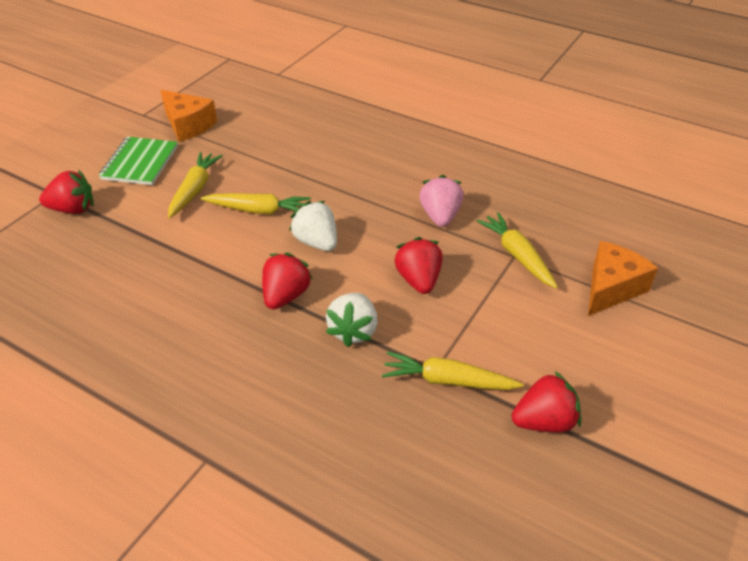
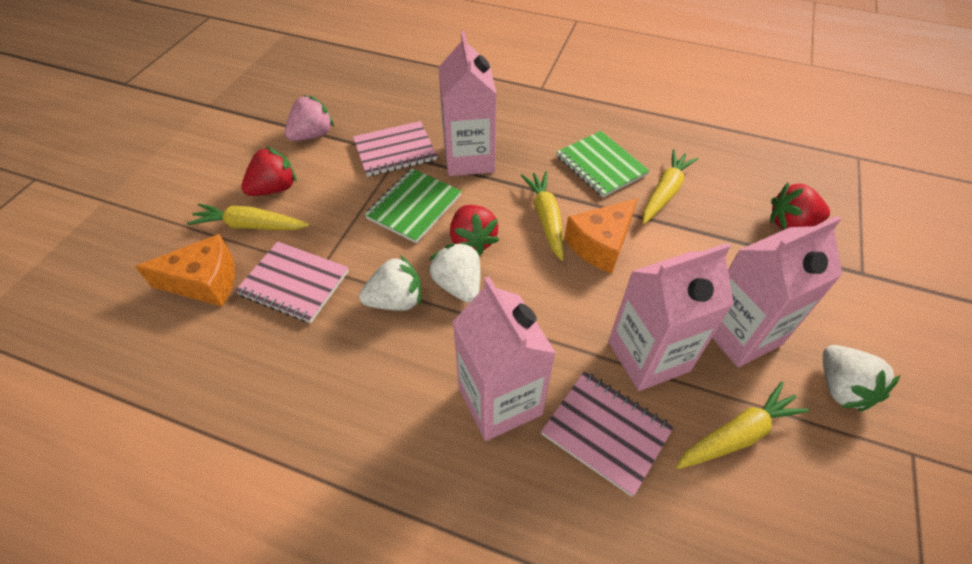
green notebook: 1 -> 2
pink carton: 0 -> 4
pink notebook: 0 -> 3
red strawberry: 4 -> 3
white strawberry: 2 -> 3

